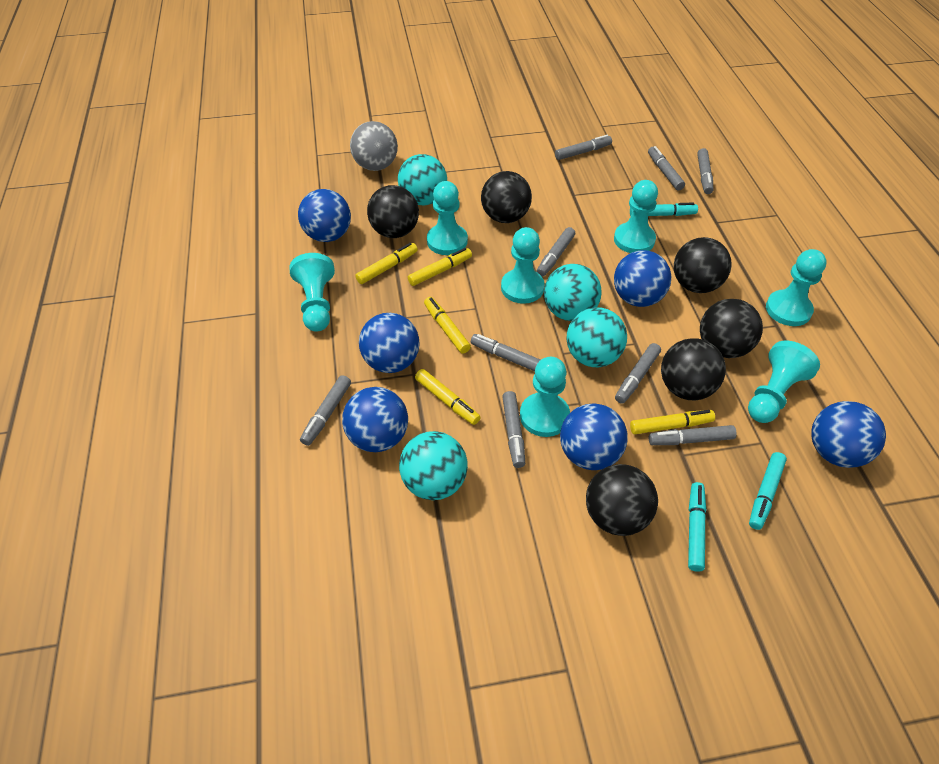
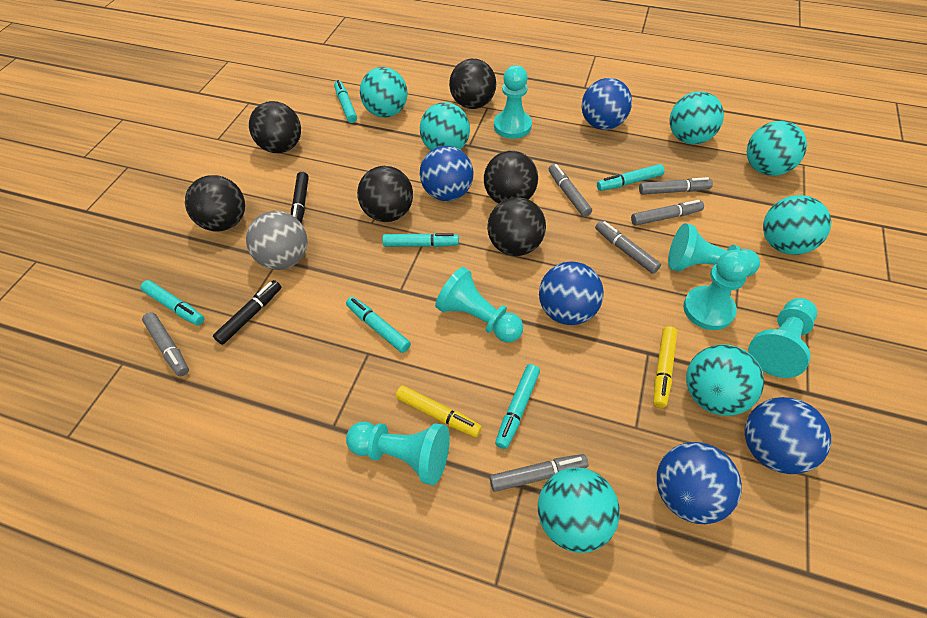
black marker: 0 -> 2
blue ball: 6 -> 5
grey marker: 9 -> 6
turquoise ball: 4 -> 7
turquoise marker: 3 -> 6
turquoise pawn: 7 -> 6
yellow marker: 5 -> 2

